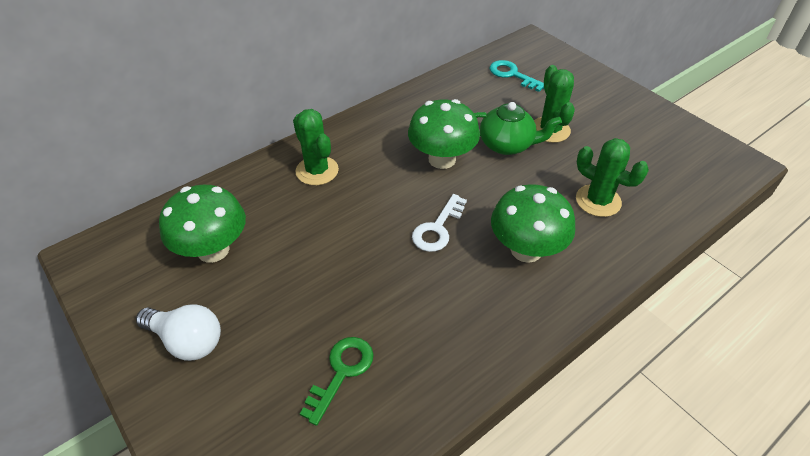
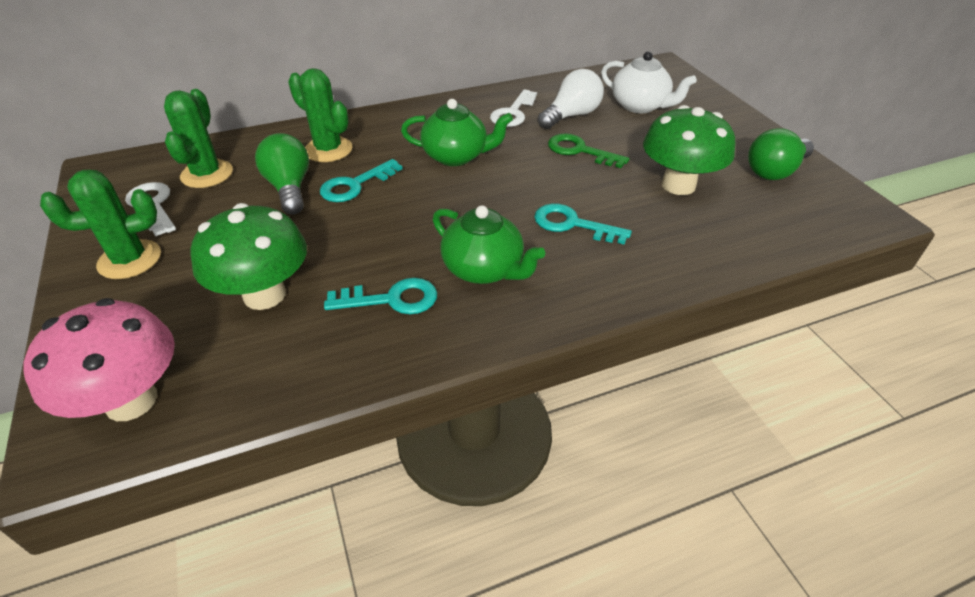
green light bulb: 0 -> 2
green mushroom: 3 -> 2
green teapot: 1 -> 2
pink mushroom: 0 -> 1
turquoise key: 1 -> 3
white key: 1 -> 2
white teapot: 0 -> 1

